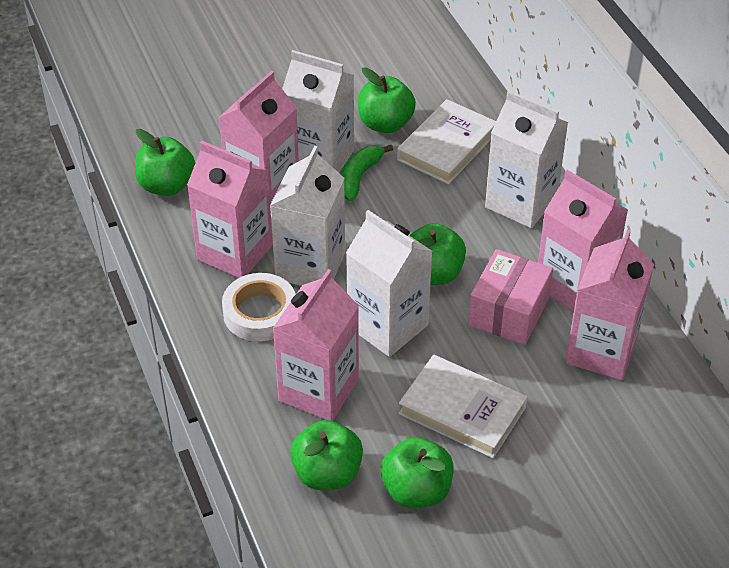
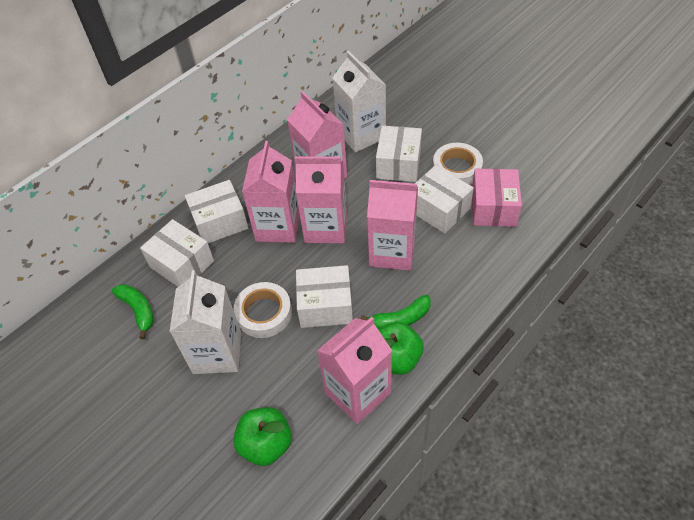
green apple: 5 -> 2
green banana: 1 -> 2
white book: 2 -> 0
white box: 0 -> 5
white carton: 4 -> 2
white tape: 1 -> 2

